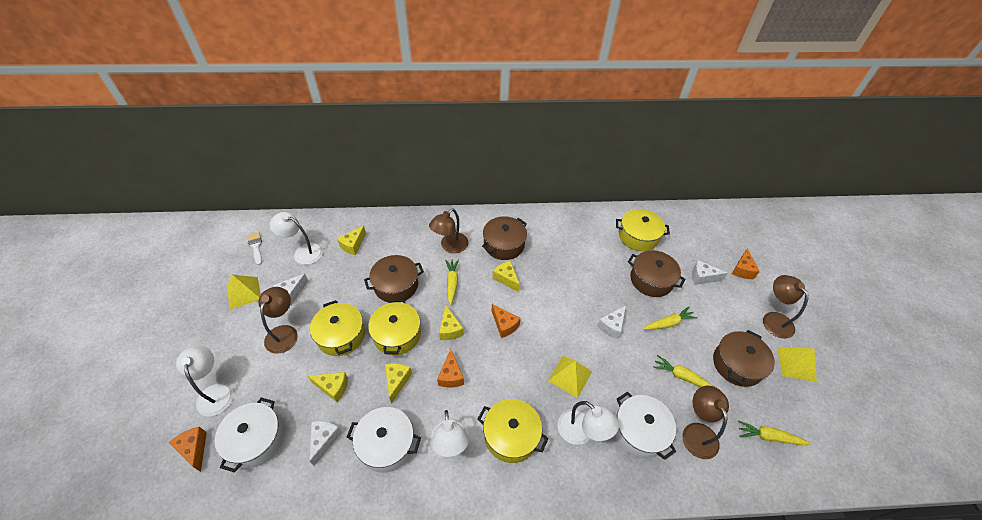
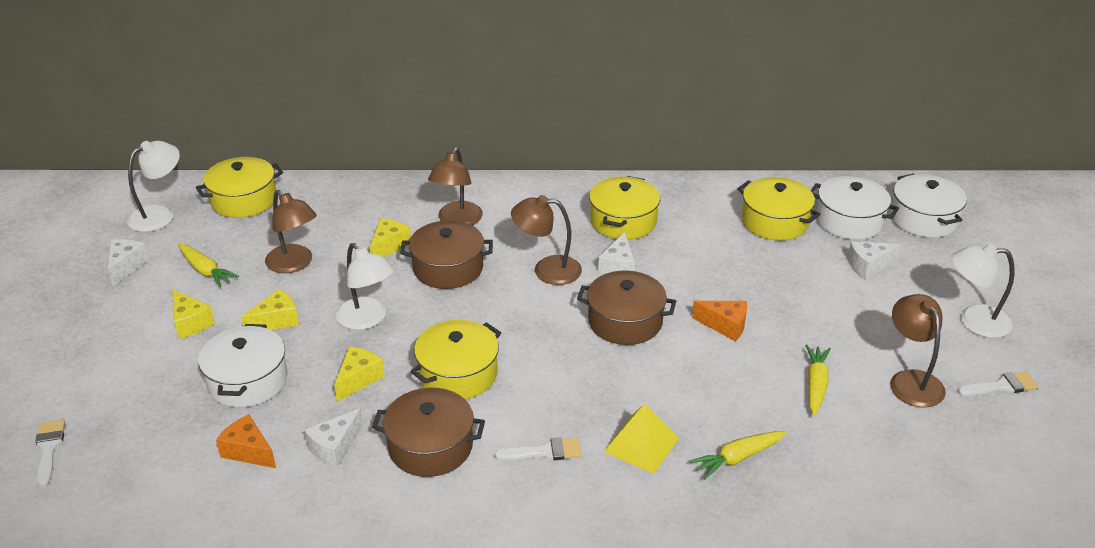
brown pot: 4 -> 3
orange cheese: 4 -> 2
white brush: 1 -> 3
white lamp: 4 -> 3
yellow carrot: 4 -> 3
yellow cheese: 5 -> 4
yellow pyramid: 3 -> 1

